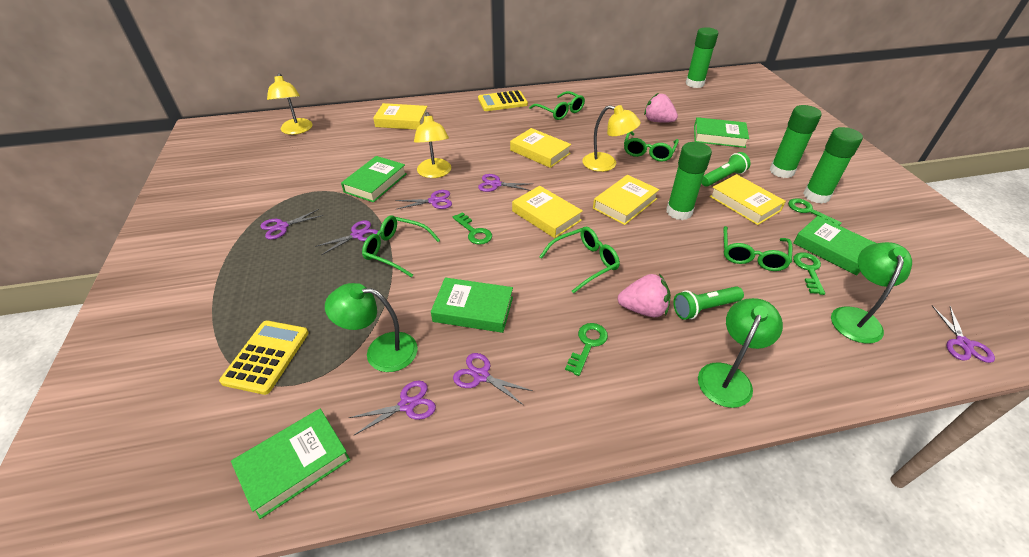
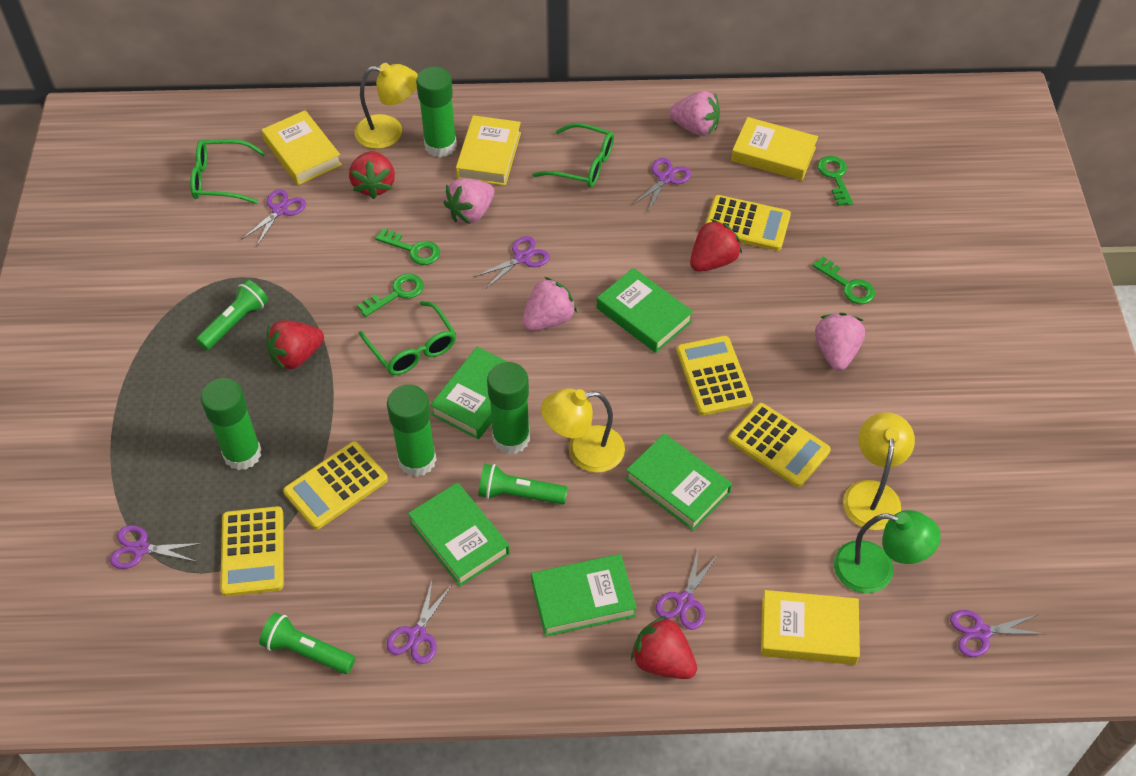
green flashlight: 2 -> 3
green glasses: 5 -> 3
green lamp: 3 -> 1
pink strawberry: 2 -> 4
red strawberry: 0 -> 4
yellow book: 5 -> 4
yellow calculator: 2 -> 5

